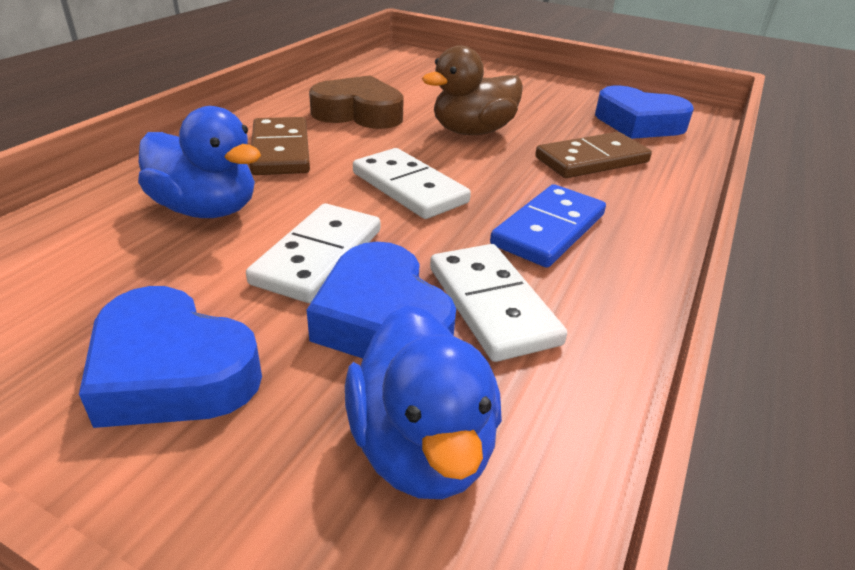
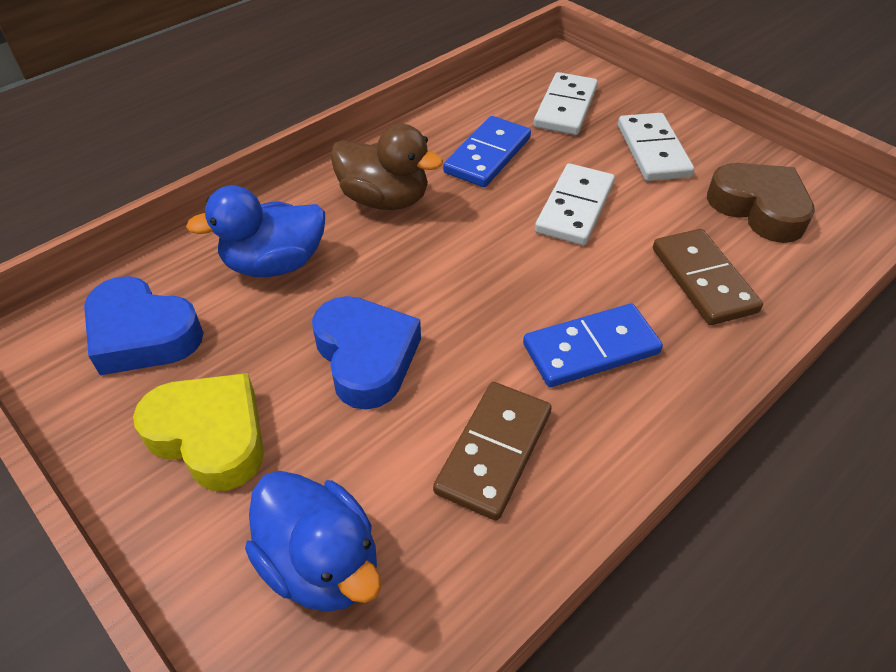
blue domino: 1 -> 2
blue heart: 3 -> 2
yellow heart: 0 -> 1

